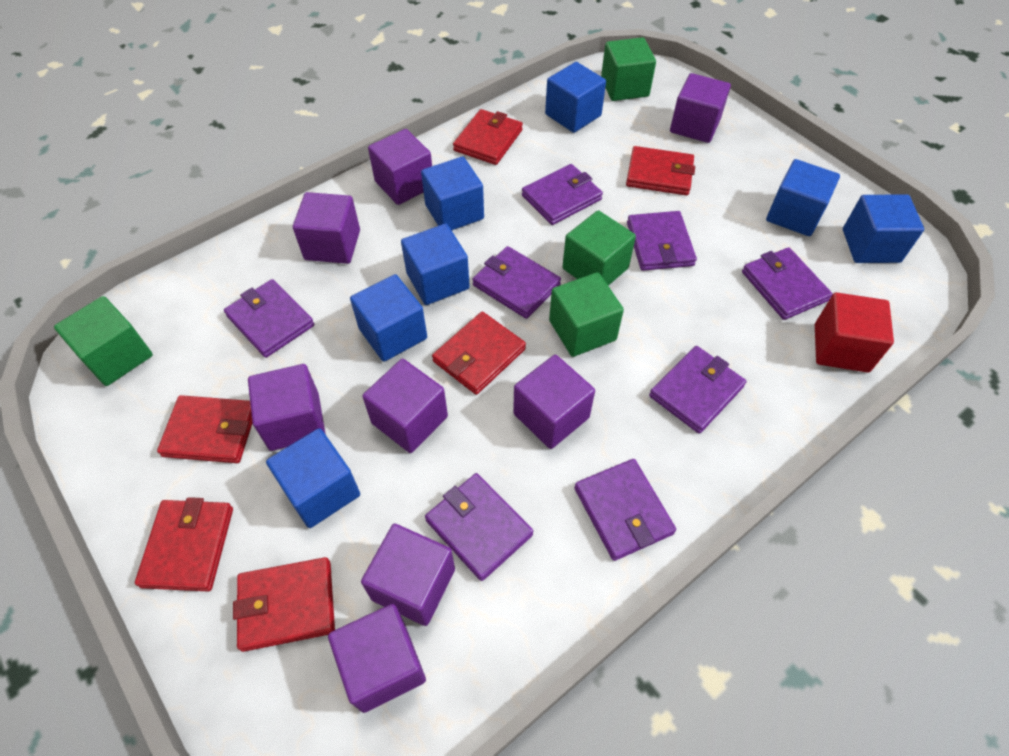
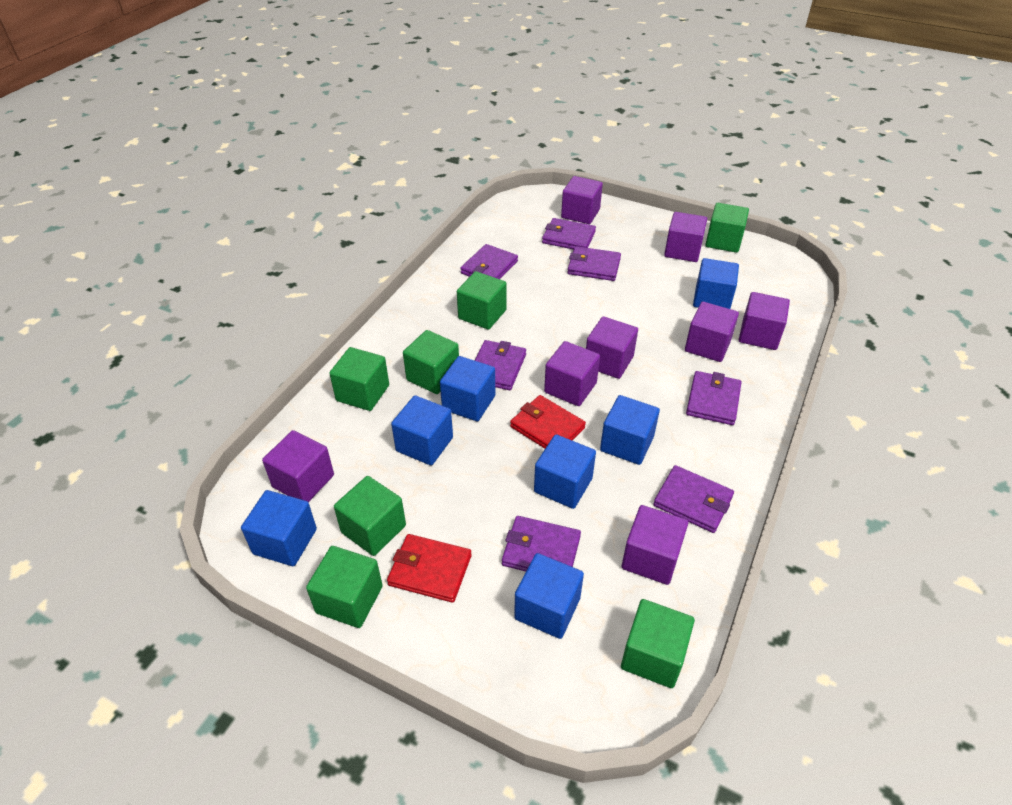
green cube: 4 -> 7
purple wallet: 8 -> 7
red cube: 1 -> 0
red wallet: 6 -> 2

